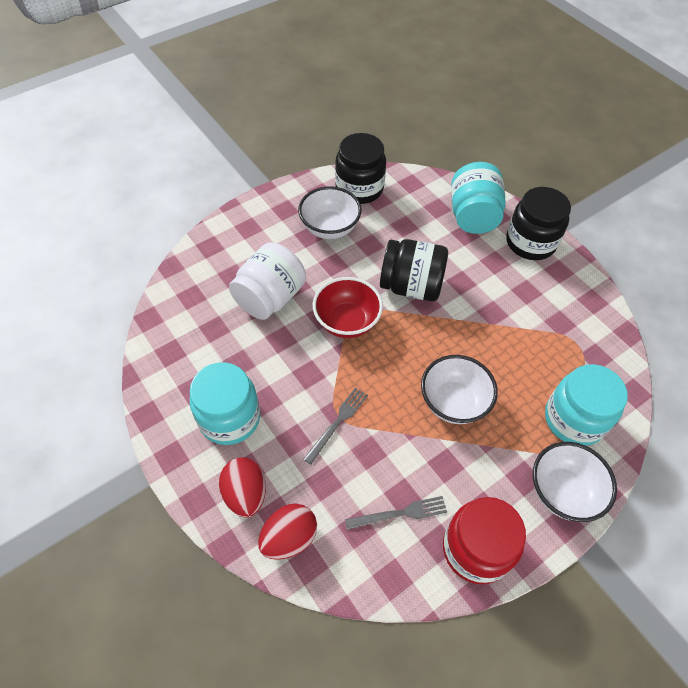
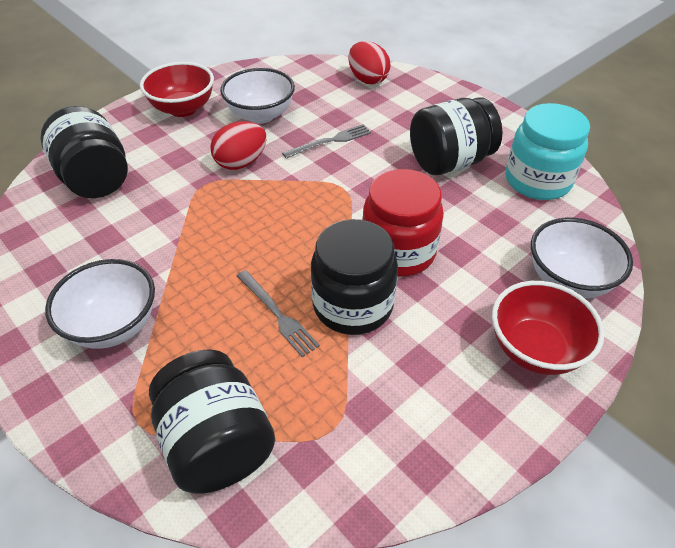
black jar: 3 -> 4
red bowl: 1 -> 2
turquoise jar: 3 -> 1
white jar: 1 -> 0

